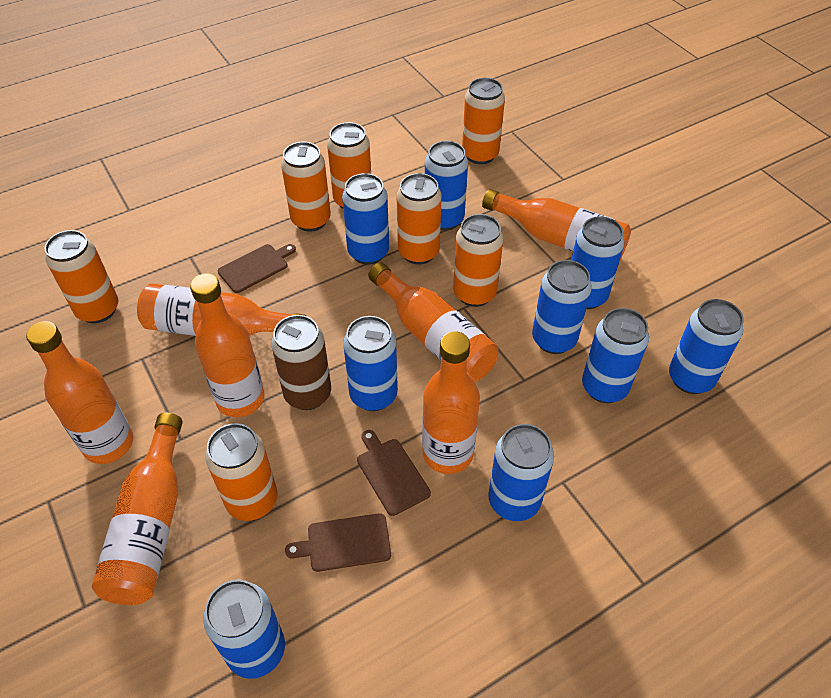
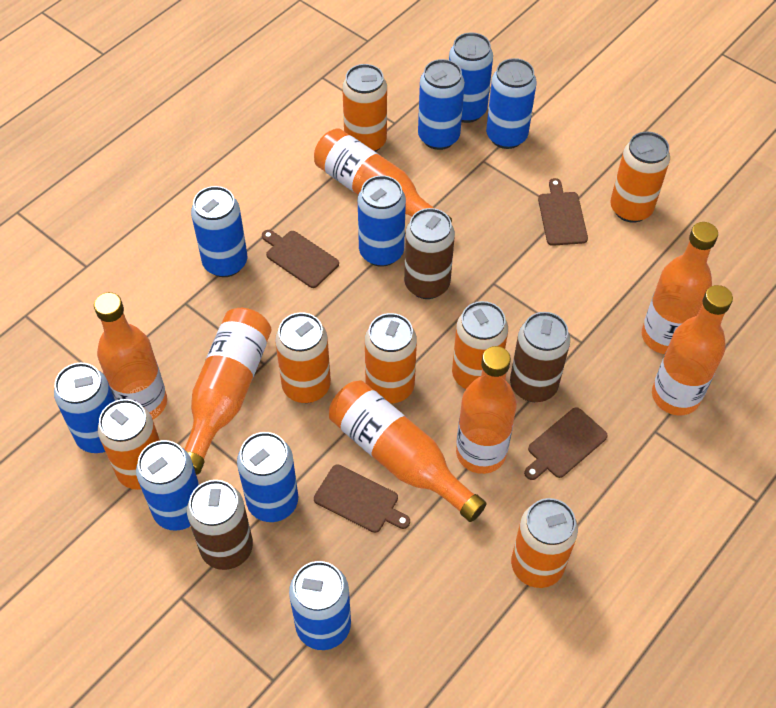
brown can: 1 -> 3
brown cutting board: 3 -> 4

